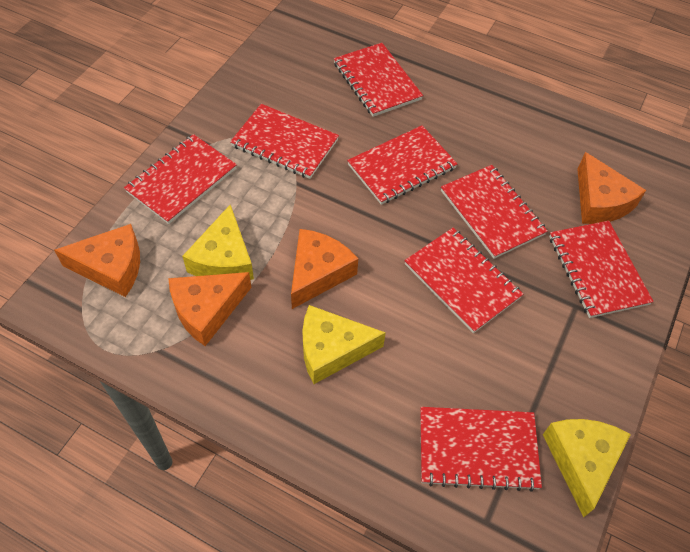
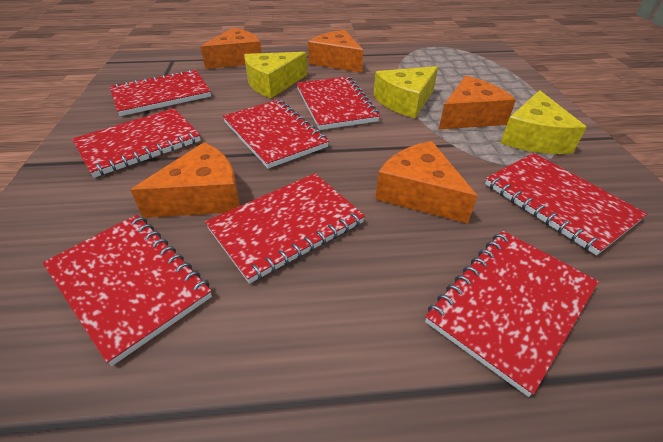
orange cheese: 4 -> 5

